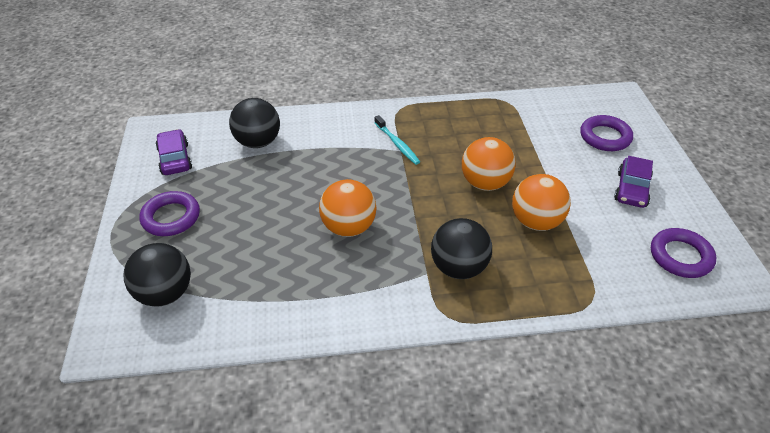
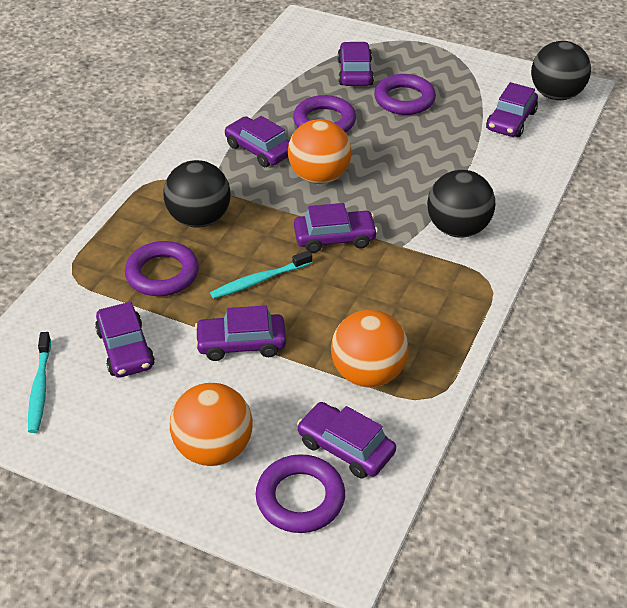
purple car: 2 -> 7
purple ring: 3 -> 4
turquoise toothbrush: 1 -> 2

